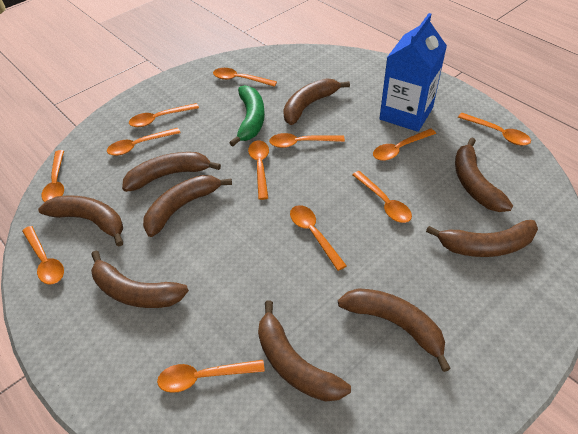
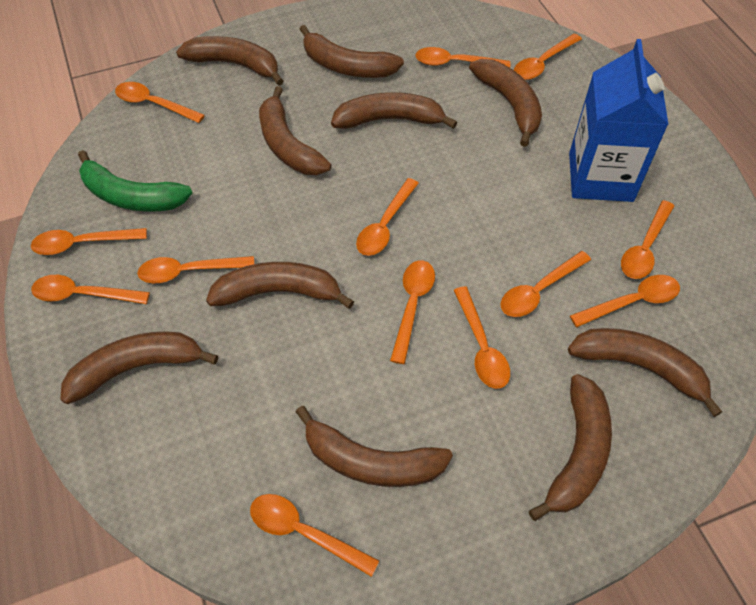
brown banana: 9 -> 10
orange spoon: 12 -> 13

